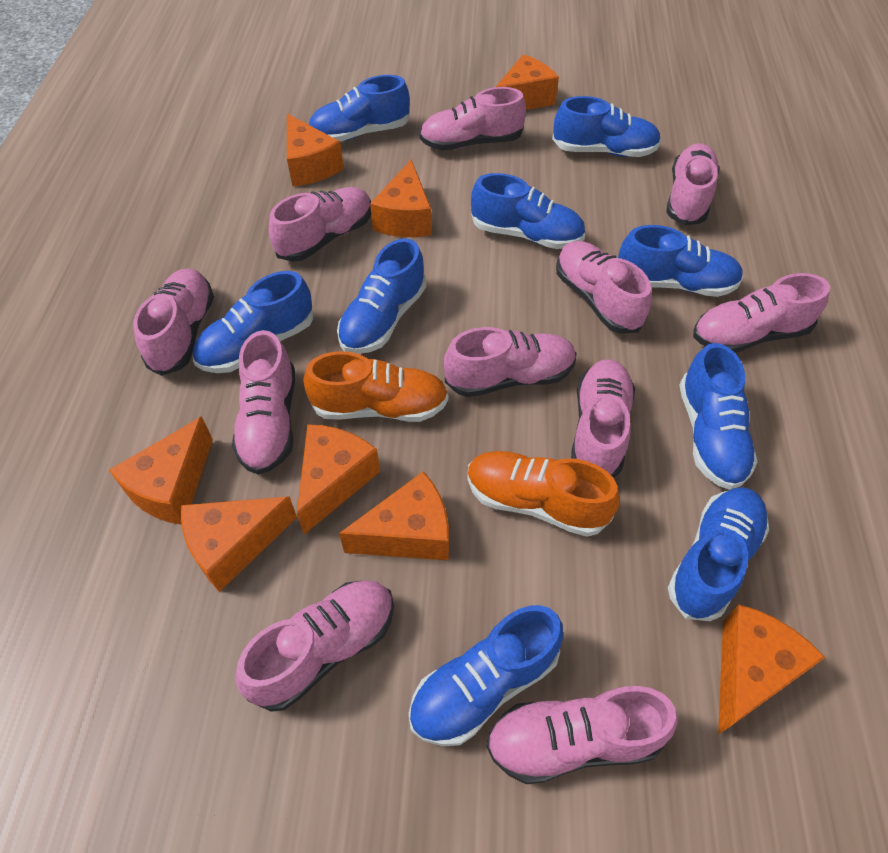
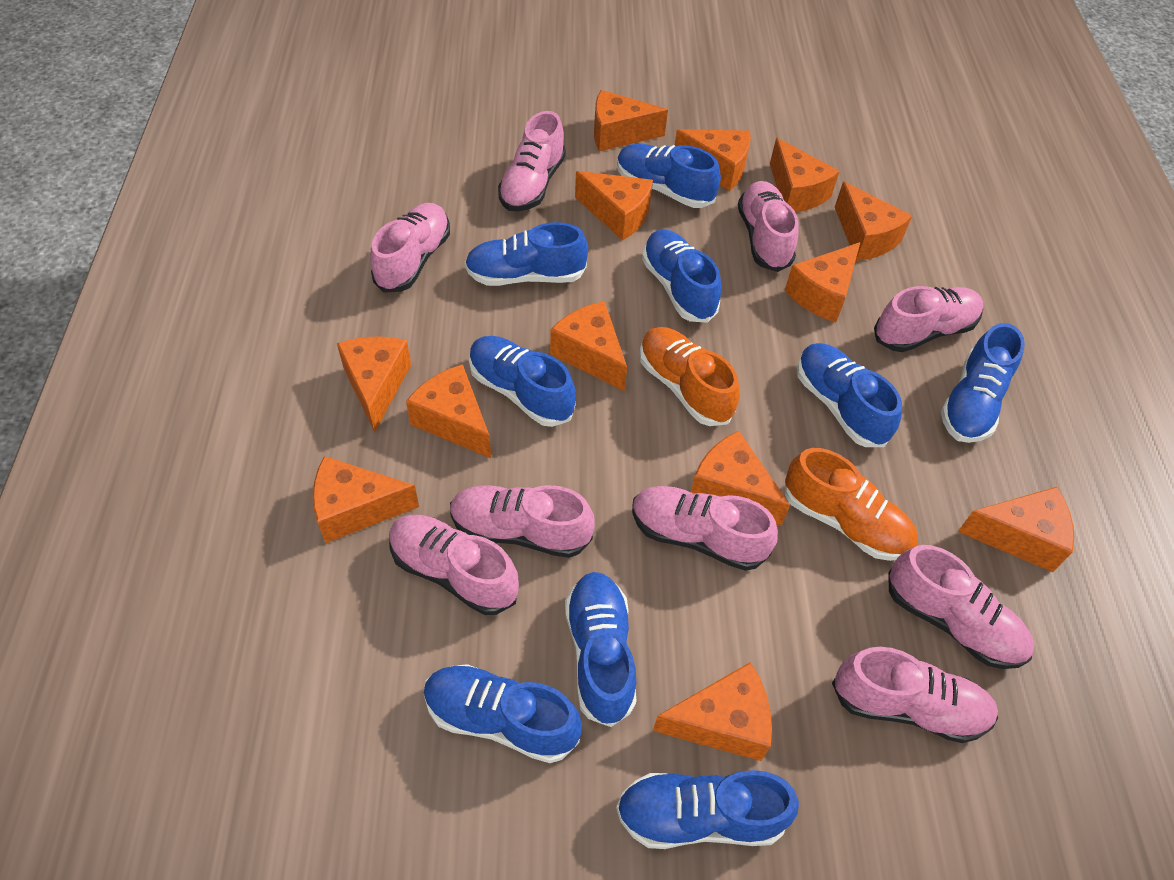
orange cheese: 8 -> 13
pink shoe: 11 -> 9

